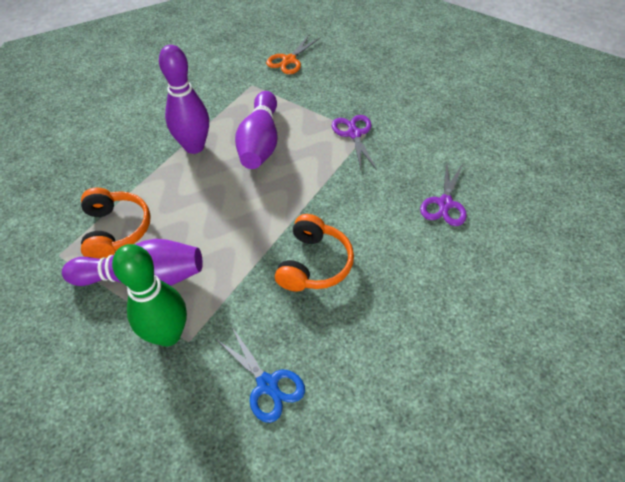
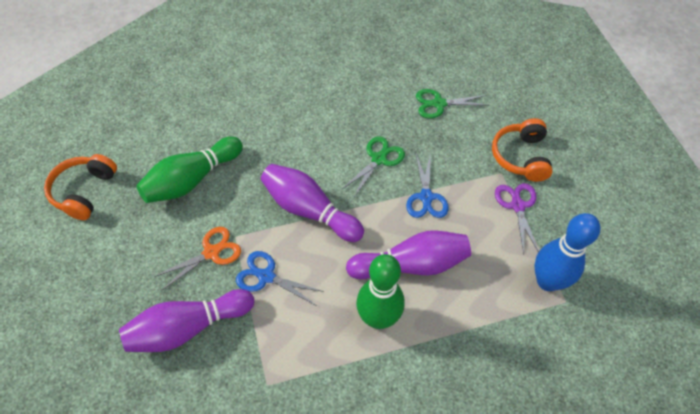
blue bowling pin: 0 -> 1
blue scissors: 1 -> 2
green bowling pin: 1 -> 2
green scissors: 0 -> 2
purple scissors: 2 -> 1

